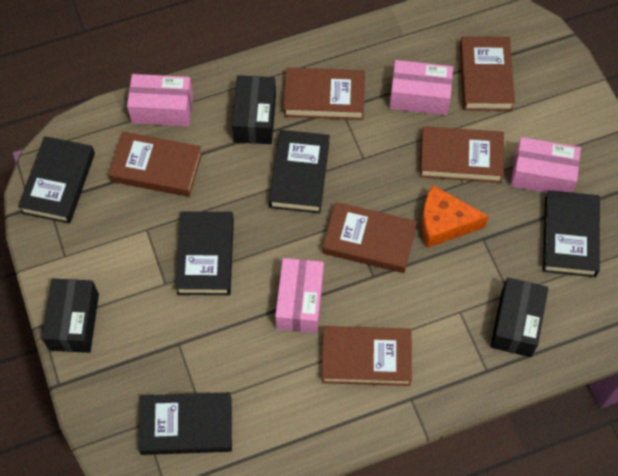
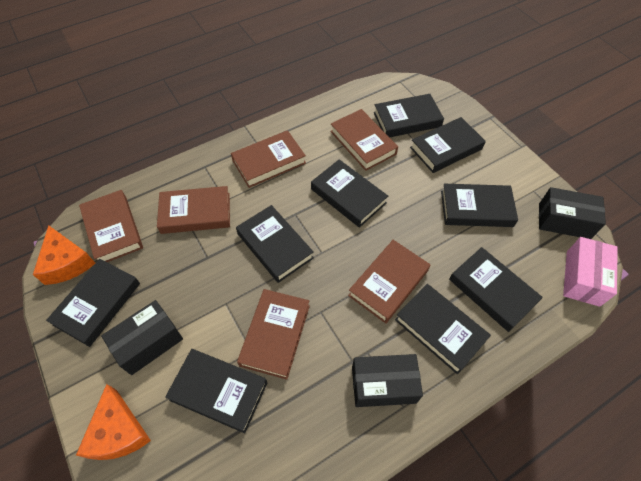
black book: 5 -> 9
orange cheese: 1 -> 2
pink box: 4 -> 1

